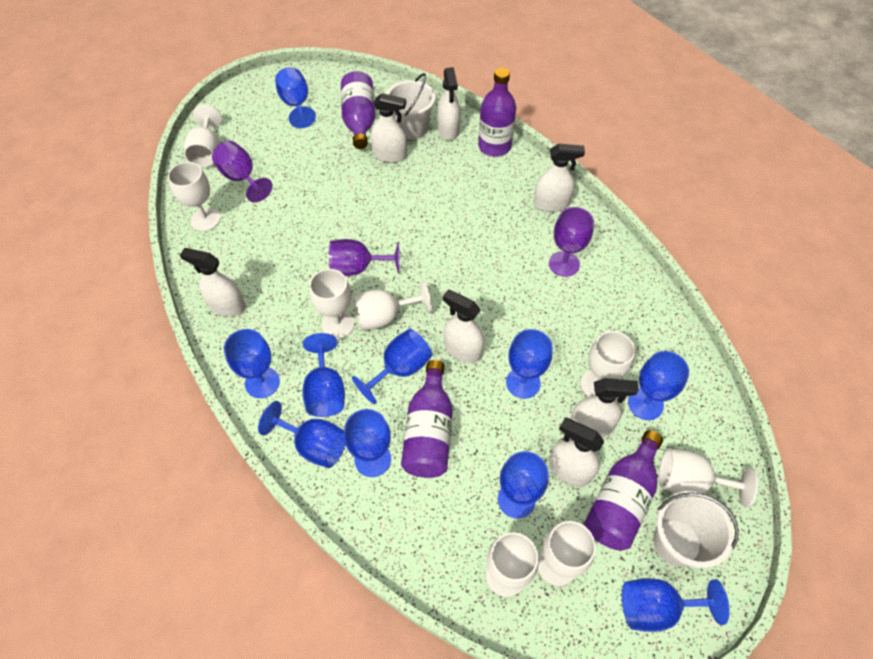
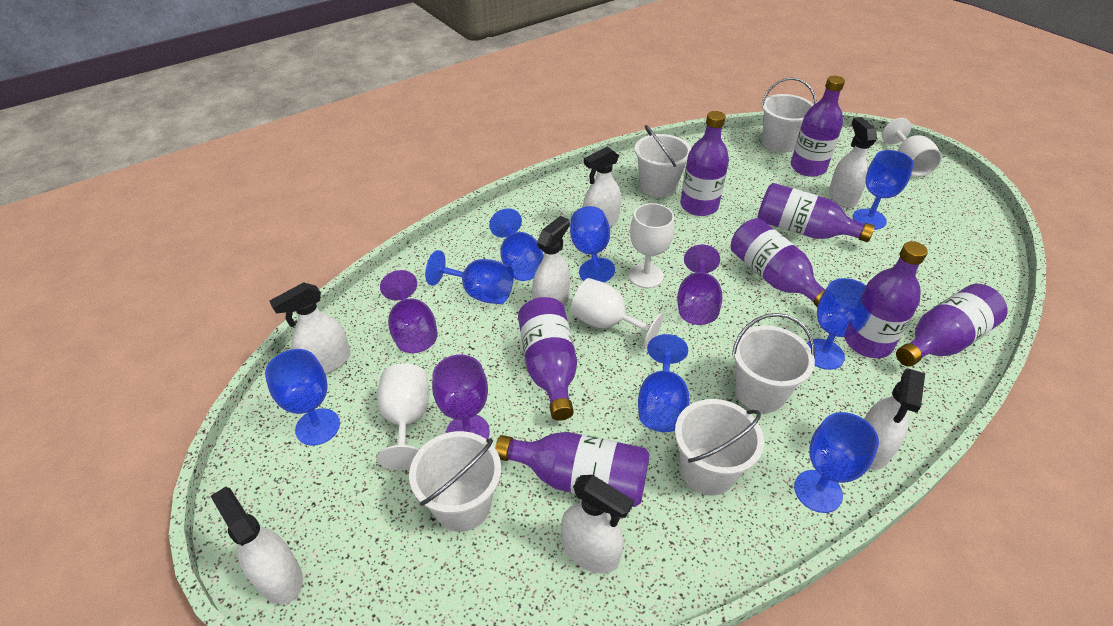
blue goblet: 10 -> 8
purple bottle: 4 -> 8
white bucket: 2 -> 5
white goblet: 8 -> 4

